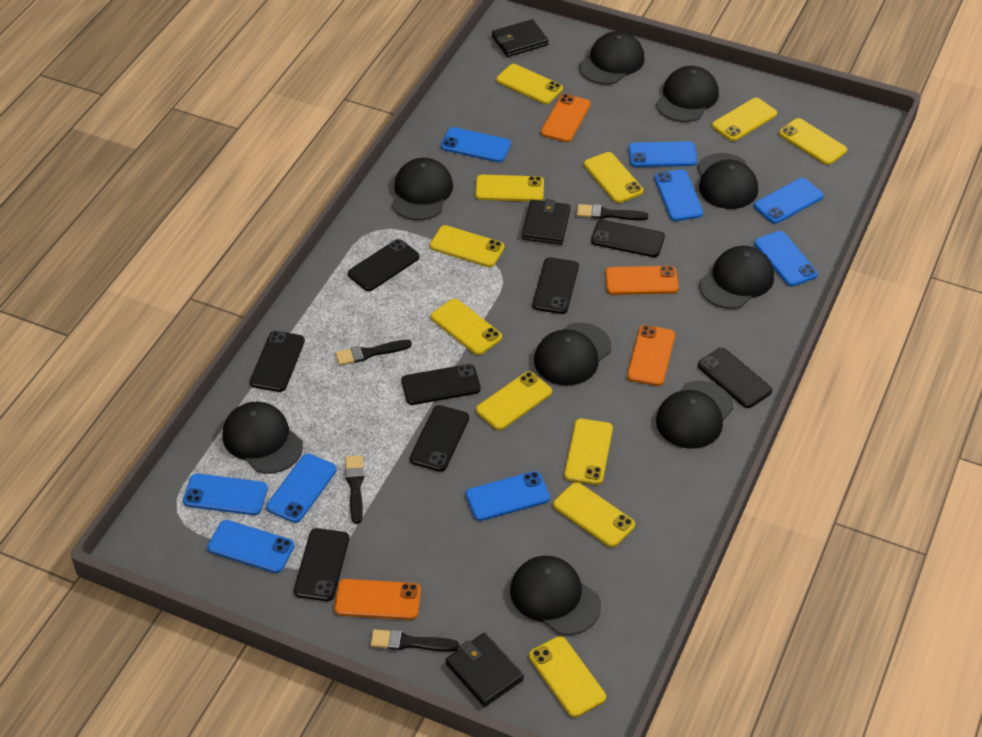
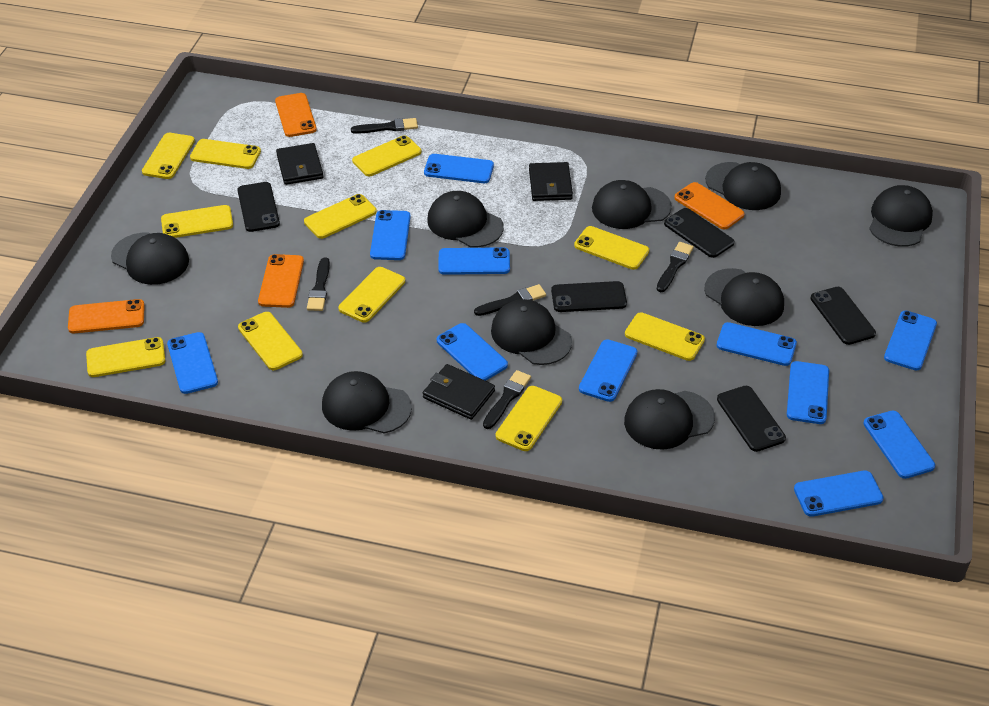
black brush: 4 -> 5
black phone: 8 -> 5
blue phone: 9 -> 11

